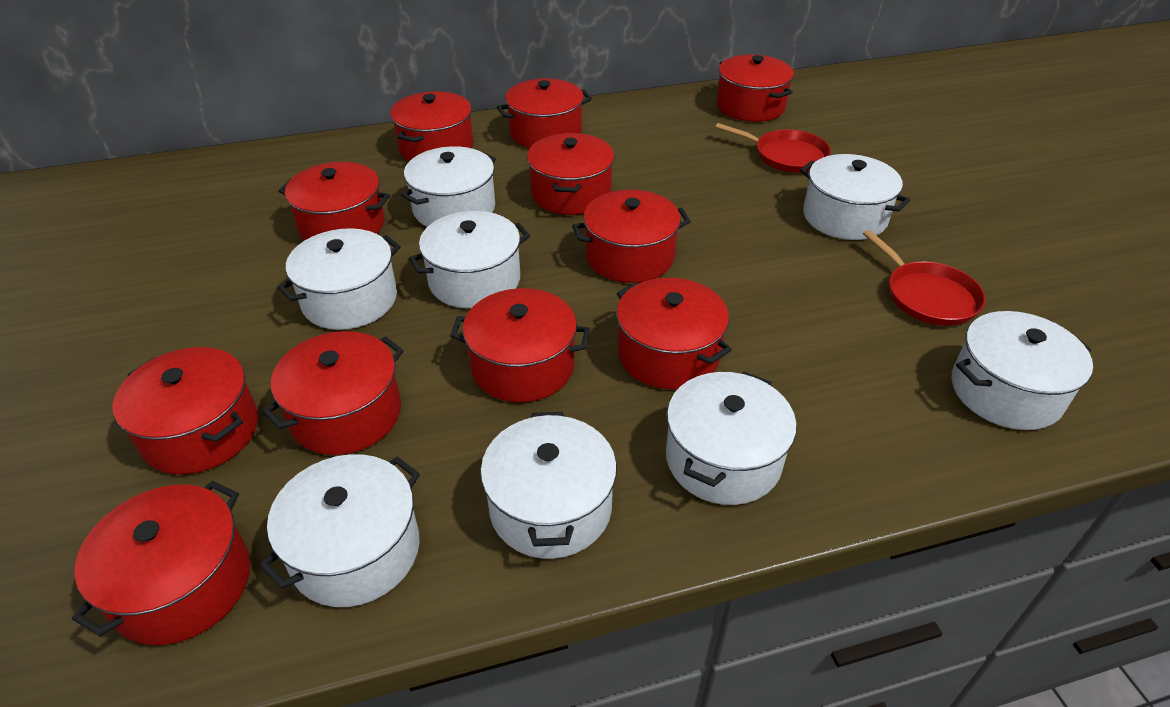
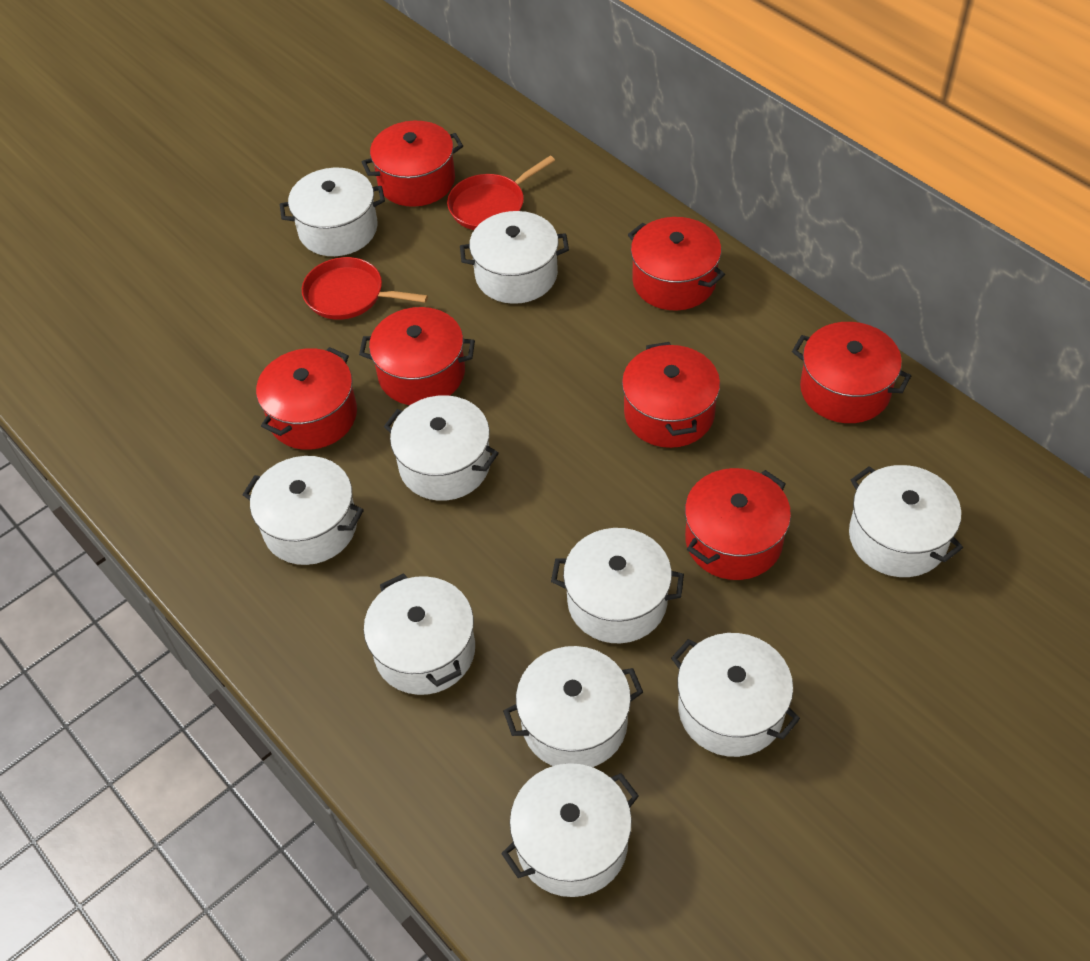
red pot: 11 -> 7
white pot: 8 -> 10

